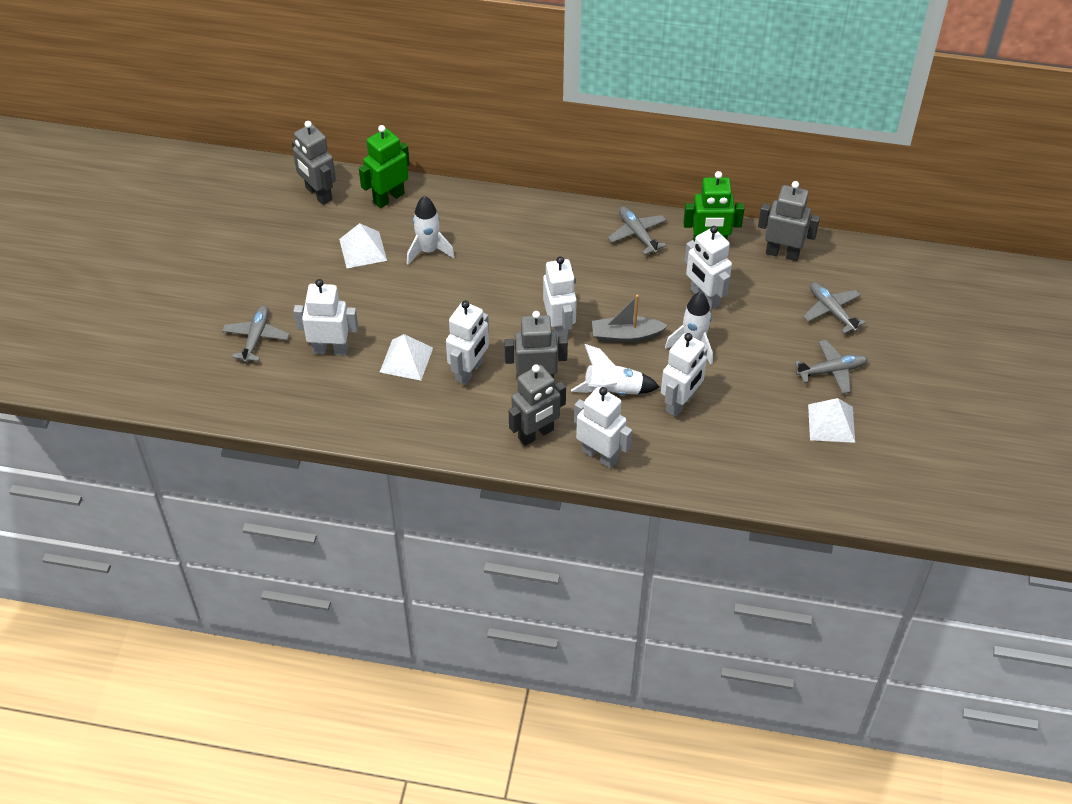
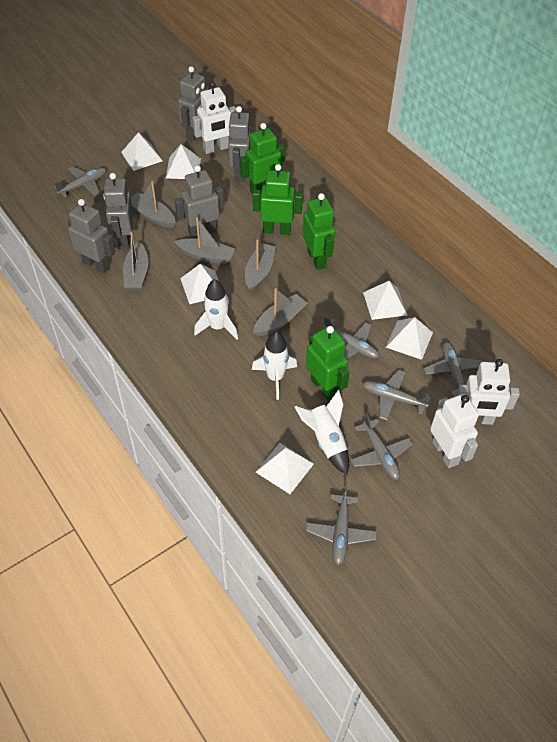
green robot: 2 -> 4
grey boat: 1 -> 5
grey plane: 4 -> 6
grey robot: 4 -> 5
white pyramid: 3 -> 6
white robot: 6 -> 3

